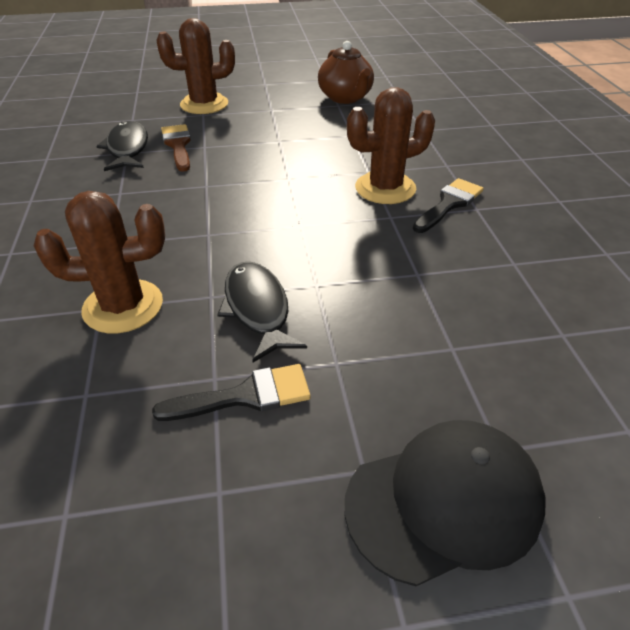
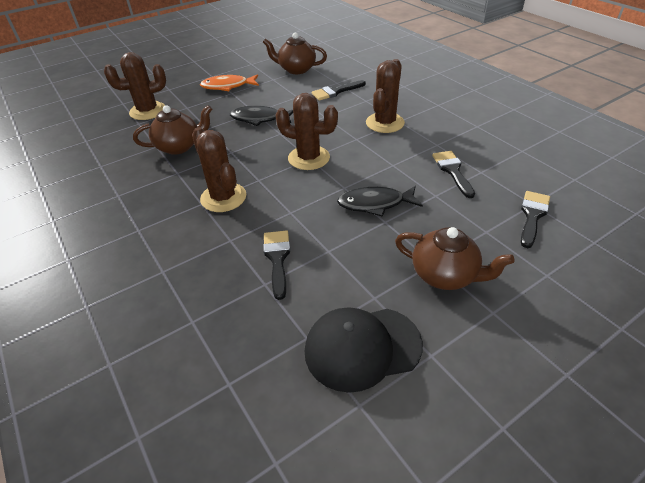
black brush: 2 -> 4
brown brush: 1 -> 0
brown cactus: 3 -> 4
brown teapot: 1 -> 3
orange fish: 0 -> 1

